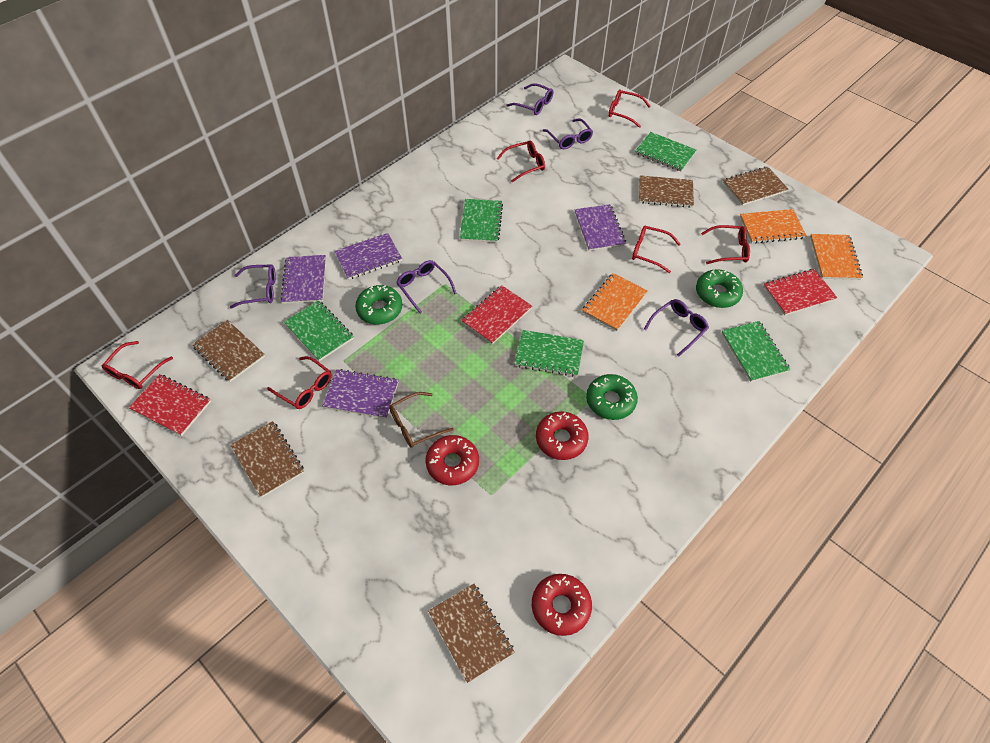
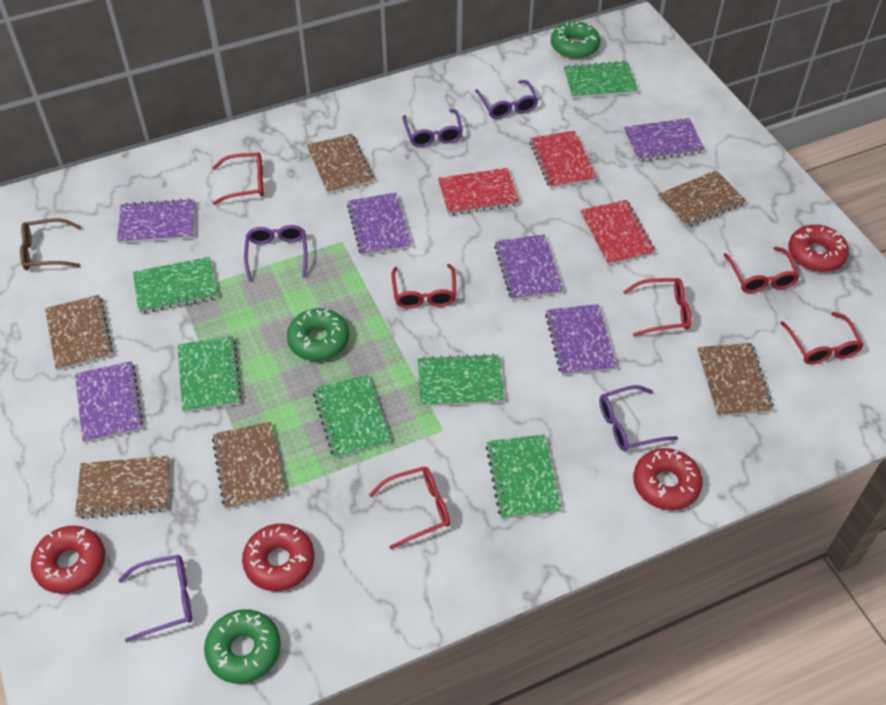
brown notebook: 5 -> 6
green notebook: 5 -> 6
orange notebook: 3 -> 0
purple notebook: 4 -> 6
red donut: 3 -> 4

